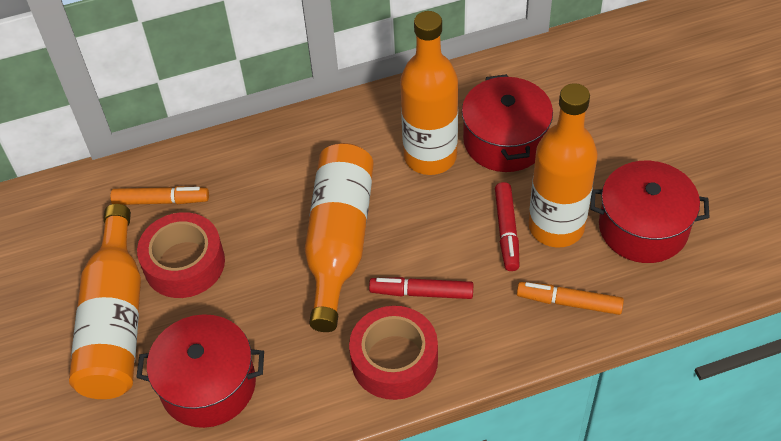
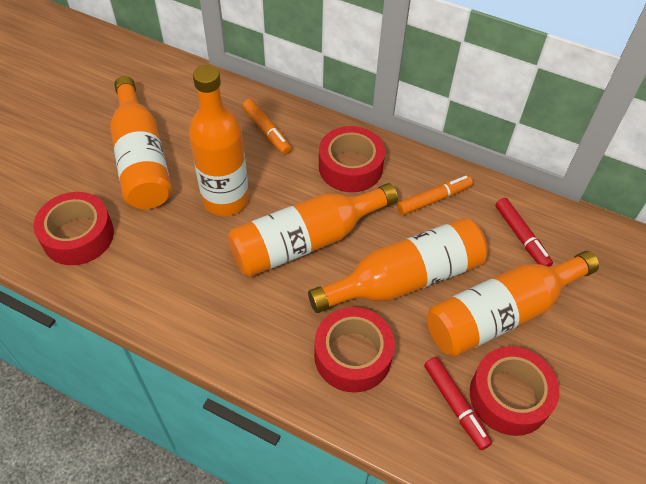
orange bottle: 4 -> 5
red pot: 3 -> 0
red tape: 2 -> 4

